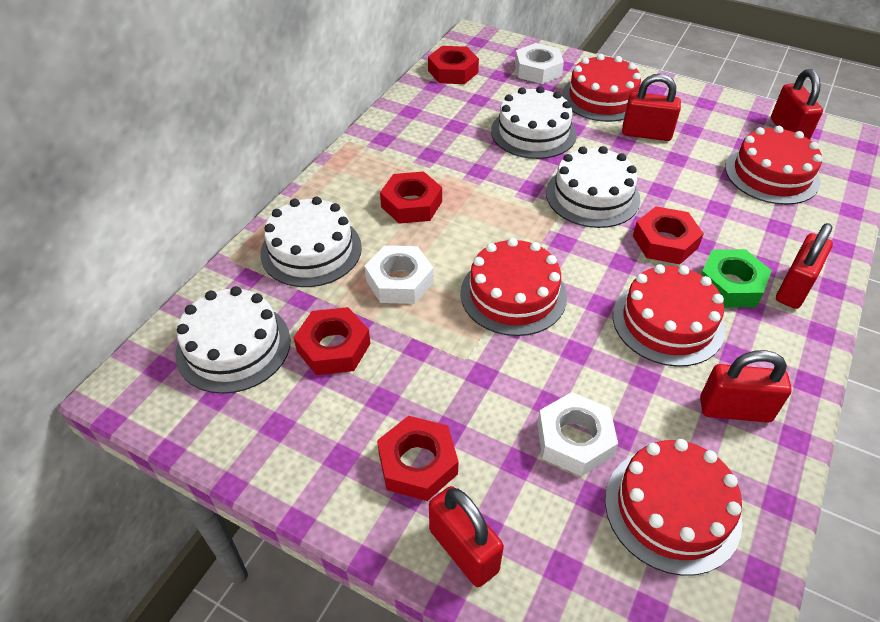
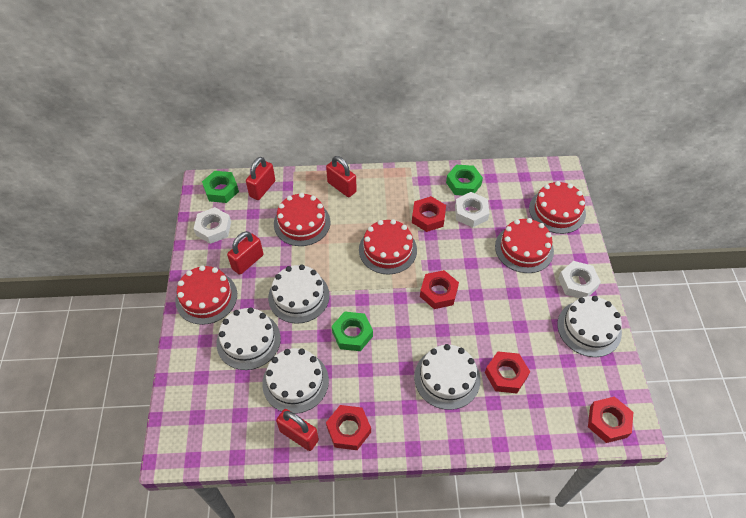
green nut: 1 -> 3
red padlock: 5 -> 4
white cake: 4 -> 5

